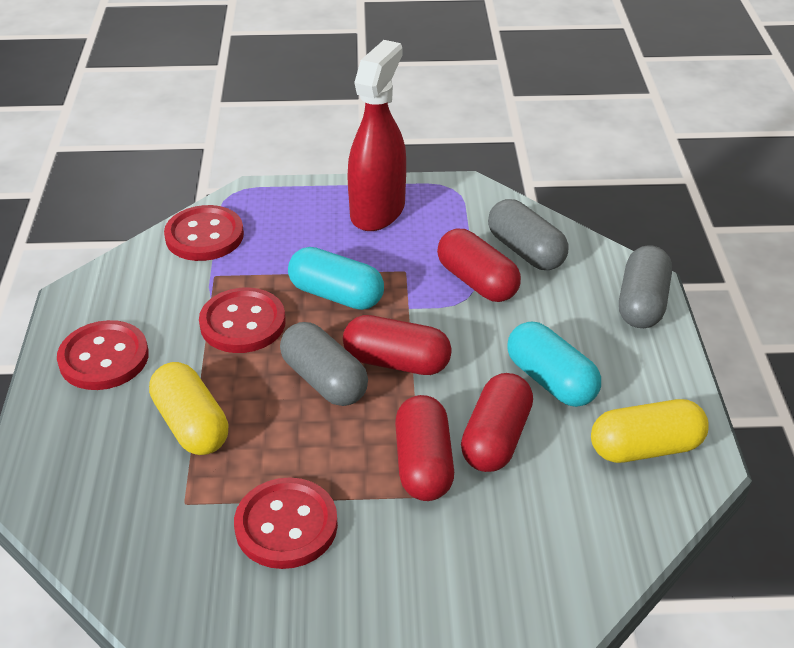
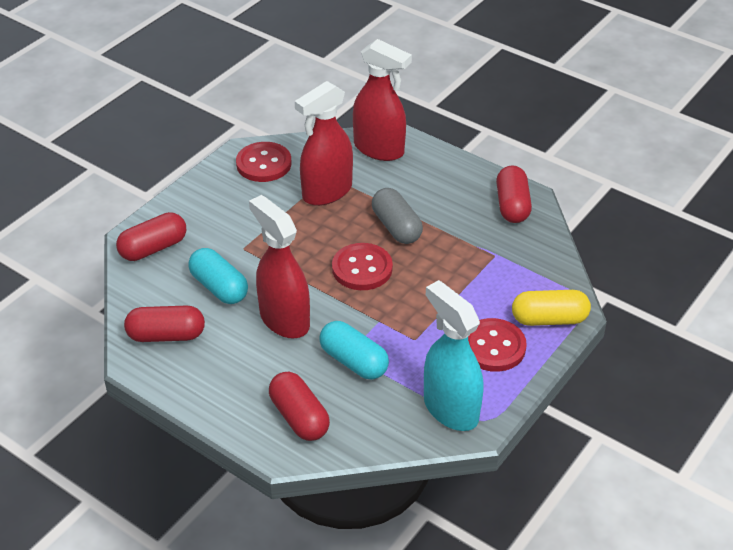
grey capsule: 3 -> 1
red button: 4 -> 3
red spray bottle: 1 -> 3
turquoise spray bottle: 0 -> 1
yellow capsule: 2 -> 1

